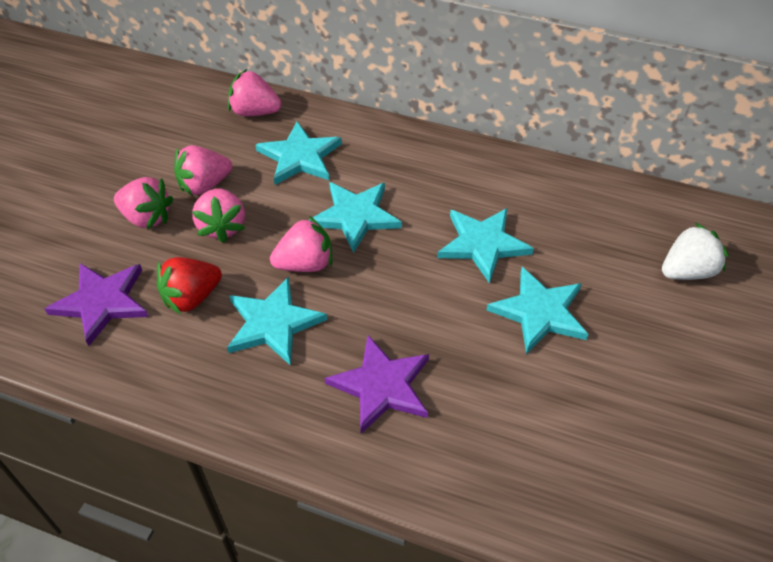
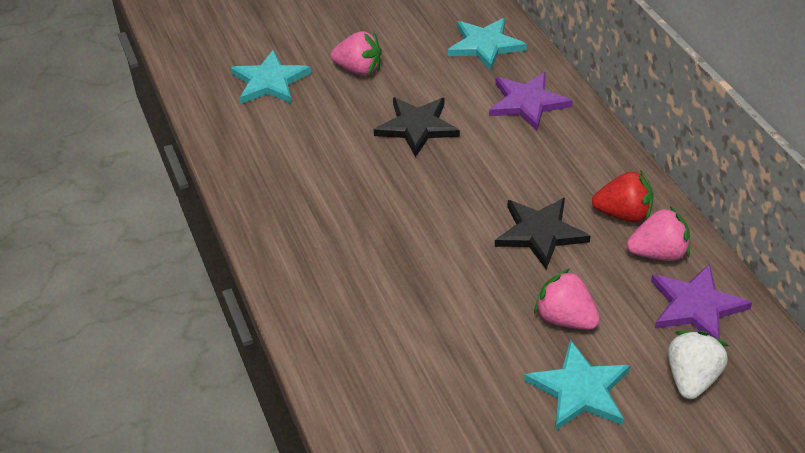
black star: 0 -> 2
pink strawberry: 5 -> 3
turquoise star: 5 -> 3

